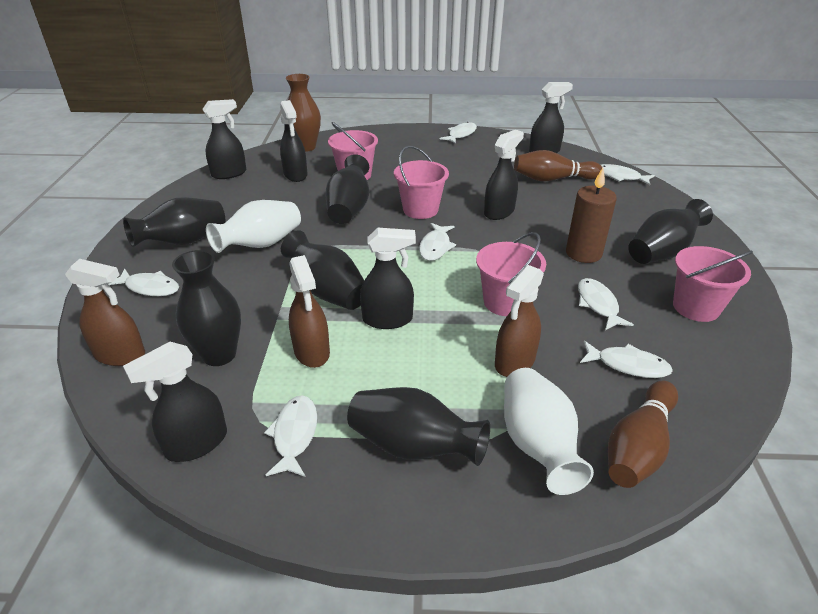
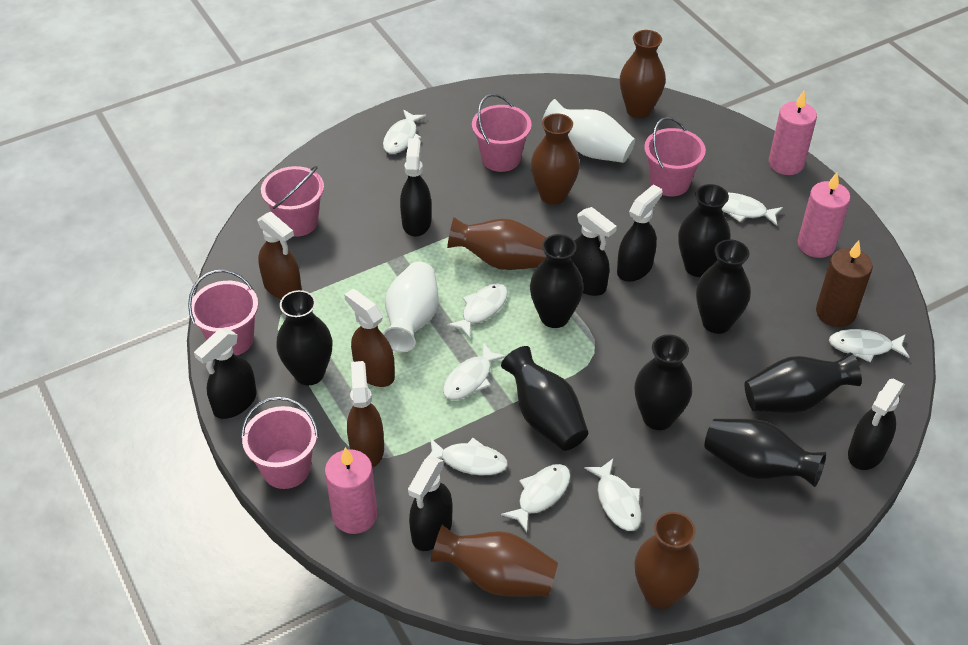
black vase: 6 -> 8
brown bowling pin: 2 -> 0
brown vase: 1 -> 5
pink bucket: 4 -> 5
pink candle: 0 -> 3
white fish: 7 -> 8

